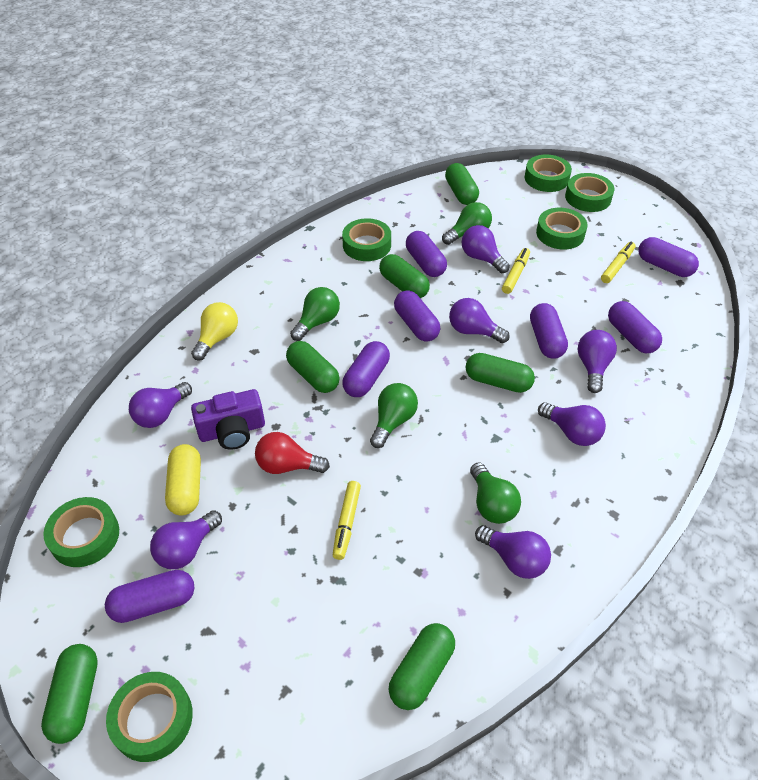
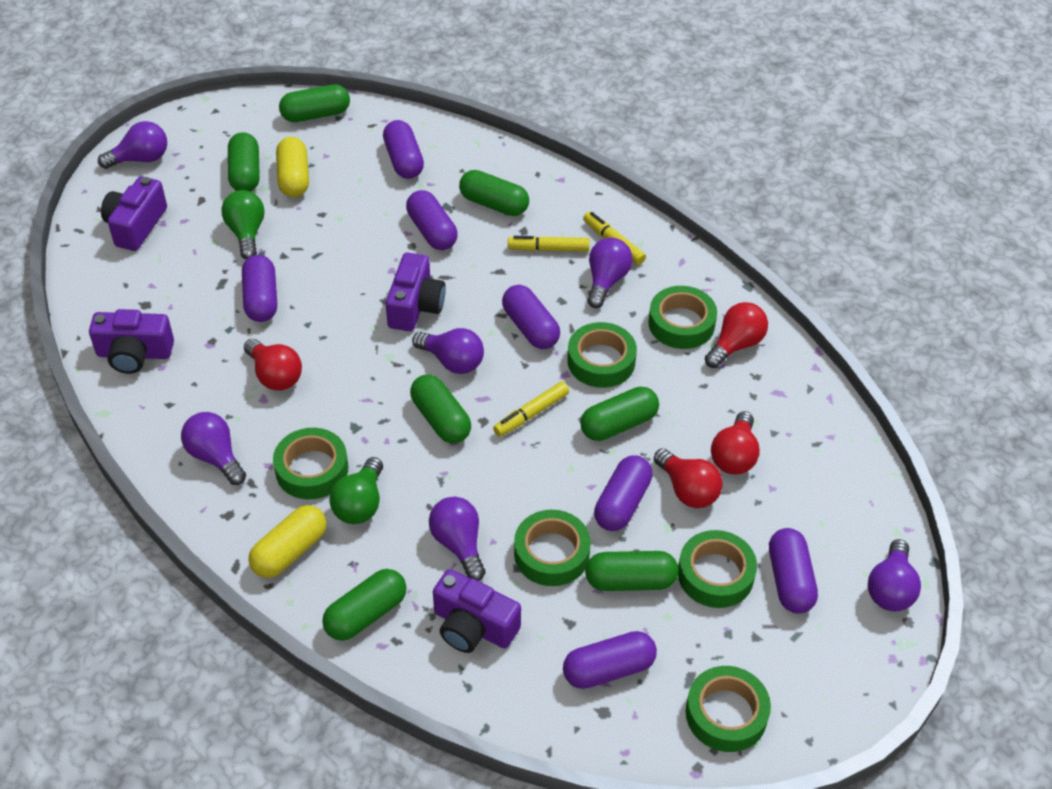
green capsule: 6 -> 7
green light bulb: 4 -> 2
purple camera: 1 -> 4
purple light bulb: 7 -> 6
red light bulb: 1 -> 4
yellow capsule: 1 -> 2
yellow light bulb: 1 -> 0

